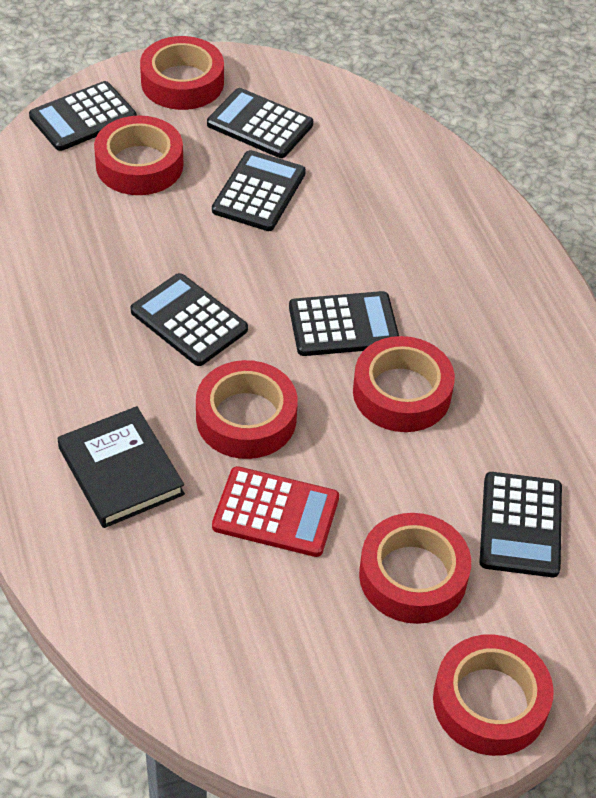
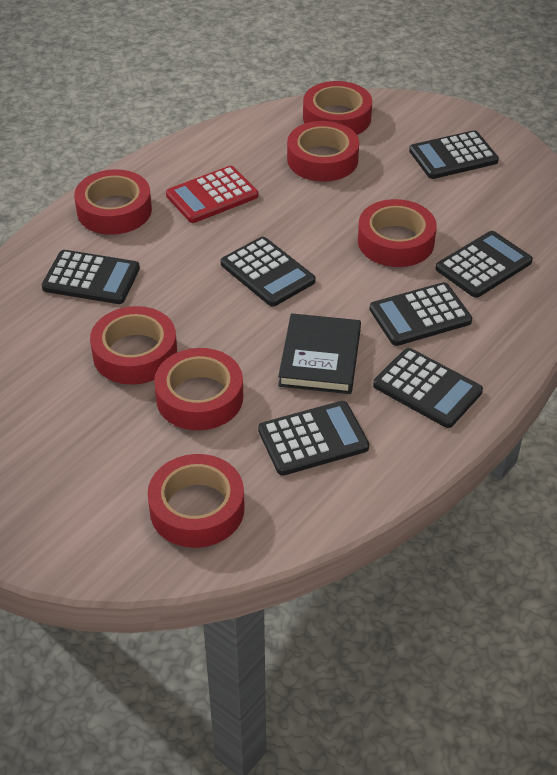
black calculator: 6 -> 7
red tape: 6 -> 7

